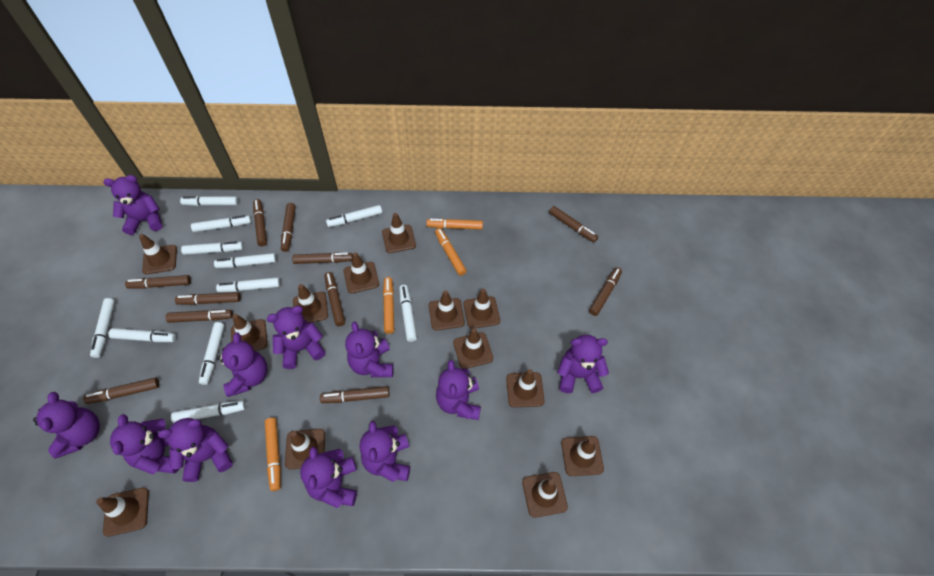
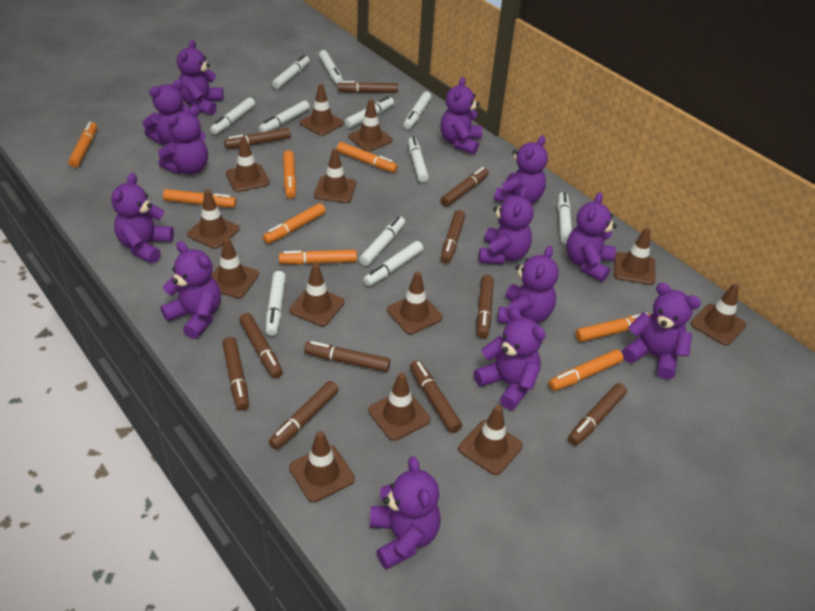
orange marker: 4 -> 8
purple teddy bear: 11 -> 13

